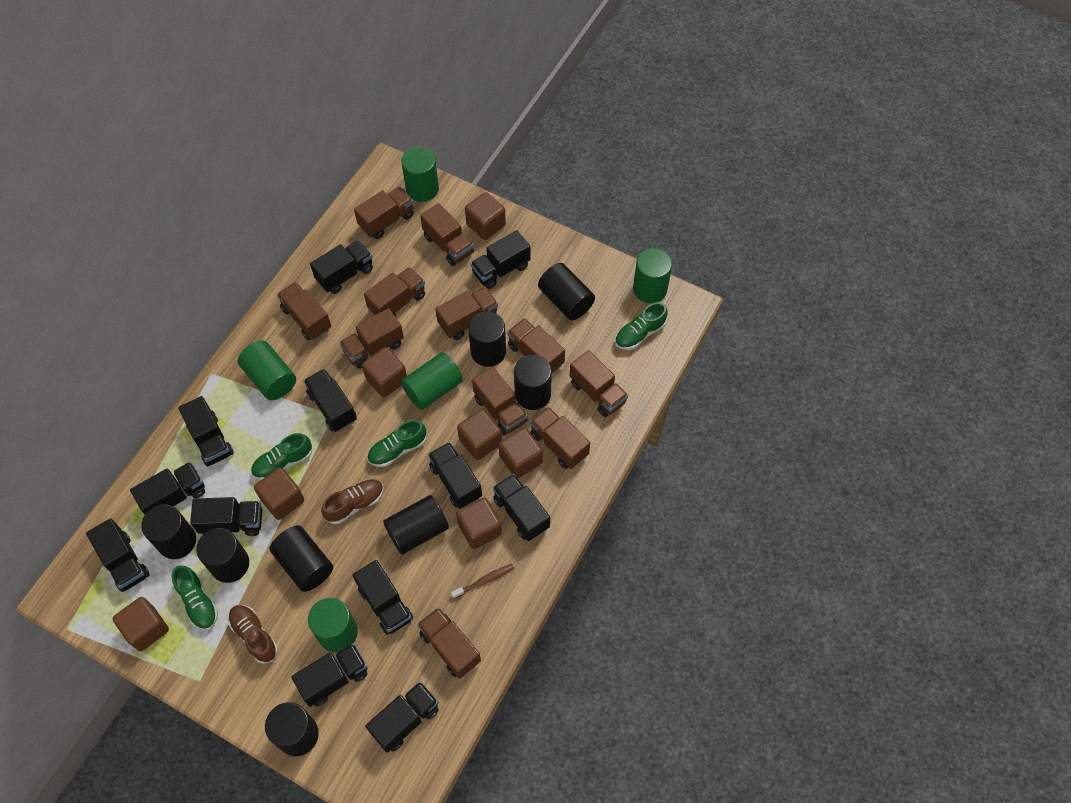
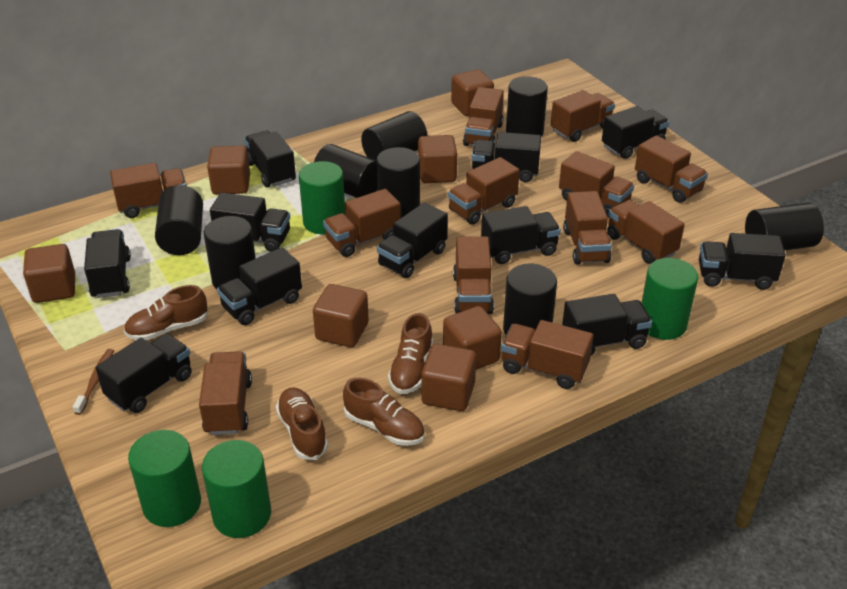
black truck: 12 -> 11
brown shoe: 2 -> 4
brown truck: 11 -> 12
green cylinder: 5 -> 4
green shoe: 4 -> 0

